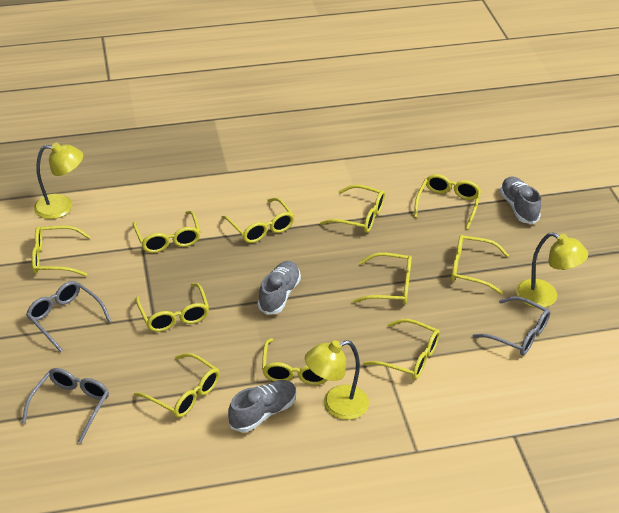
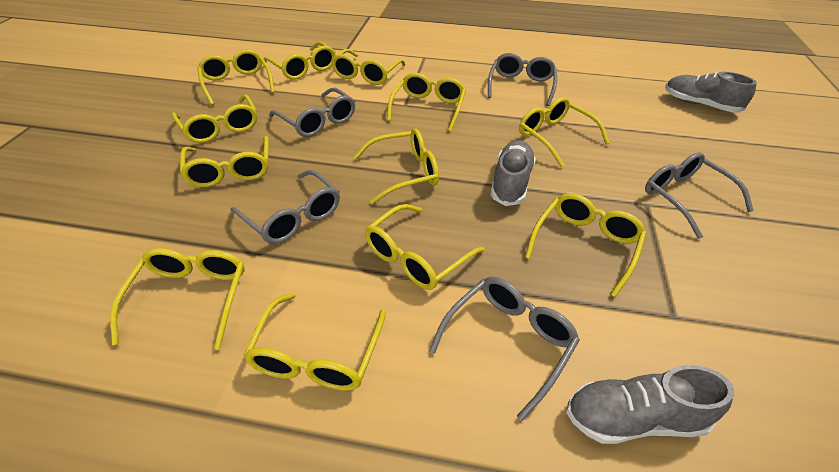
grey glasses: 3 -> 5
yellow glasses: 11 -> 12
yellow lamp: 3 -> 0

